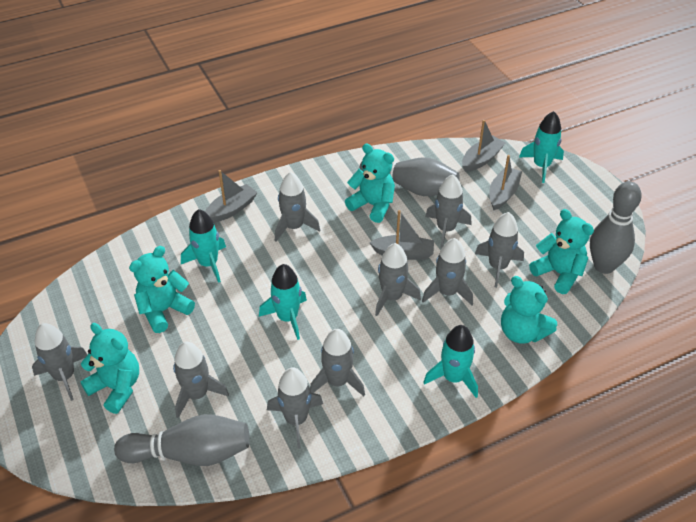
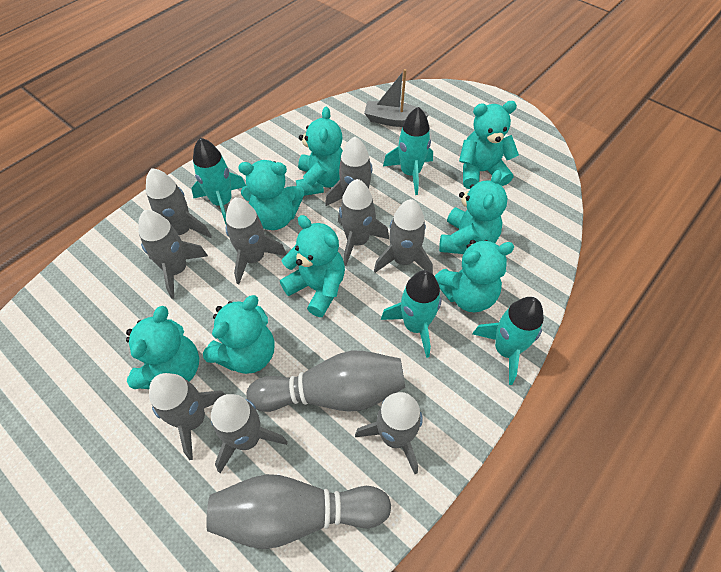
grey boat: 4 -> 1
grey bowling pin: 3 -> 2
turquoise teddy bear: 5 -> 8

